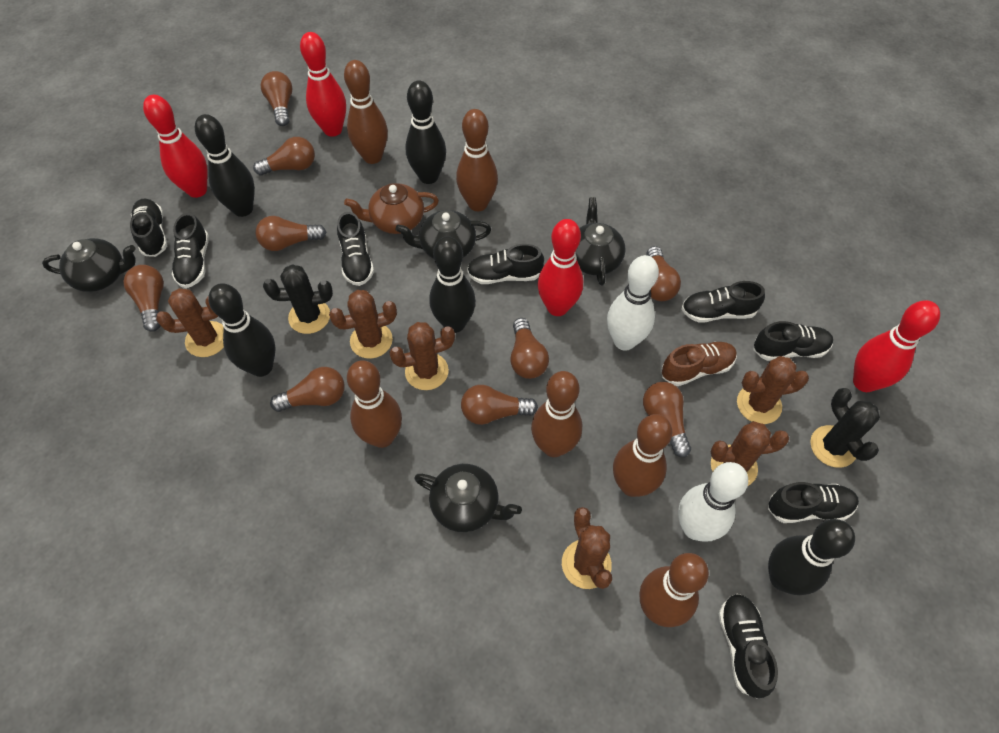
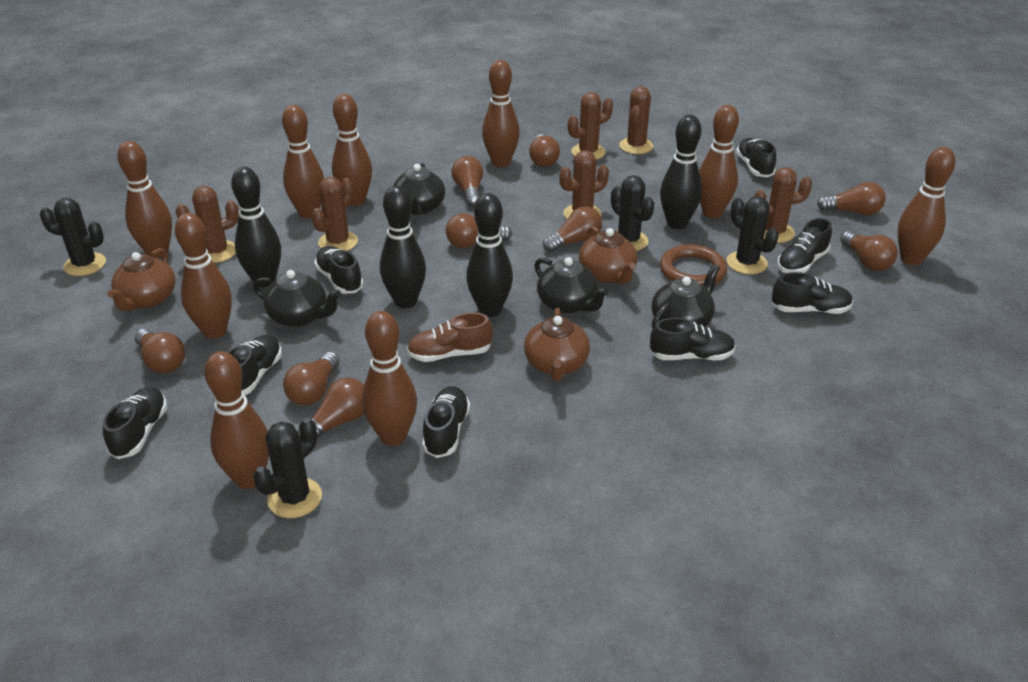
black bowling pin: 5 -> 4
black cactus: 2 -> 4
brown bowling pin: 6 -> 9
brown ring: 0 -> 1
brown teapot: 1 -> 3
red bowling pin: 4 -> 0
white bowling pin: 2 -> 0

